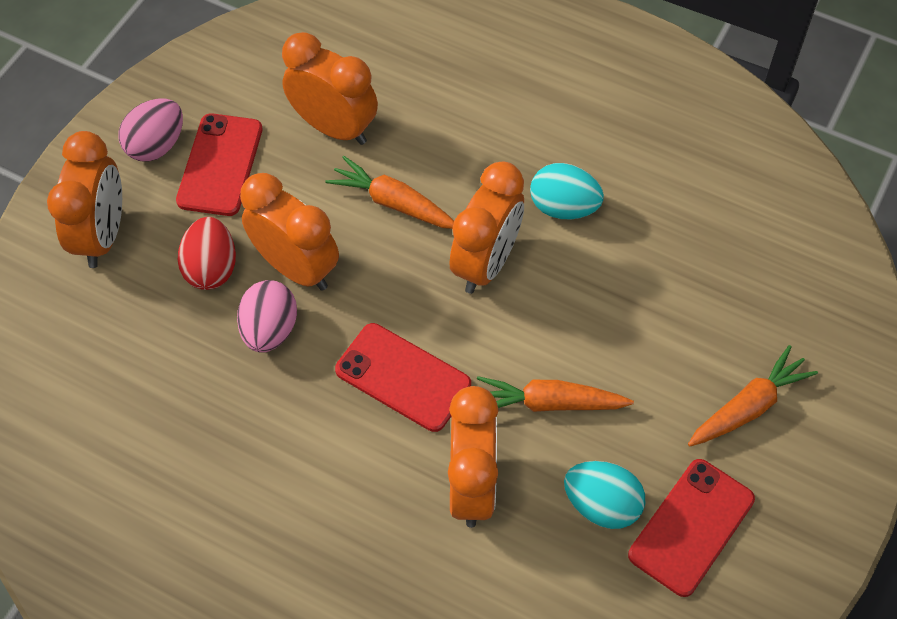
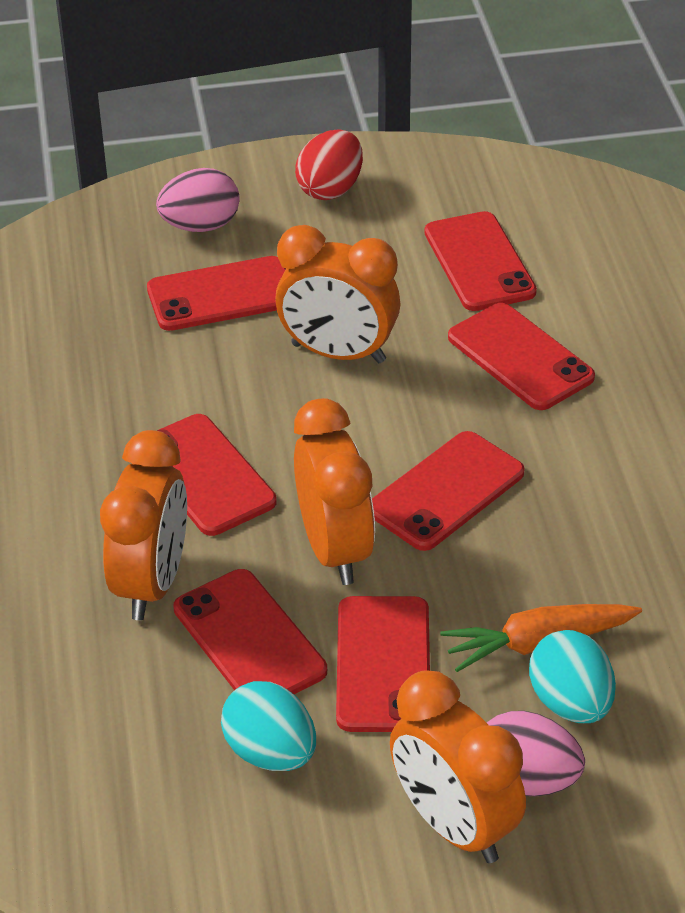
orange carrot: 3 -> 1
orange clock: 5 -> 4
red phone: 3 -> 7

